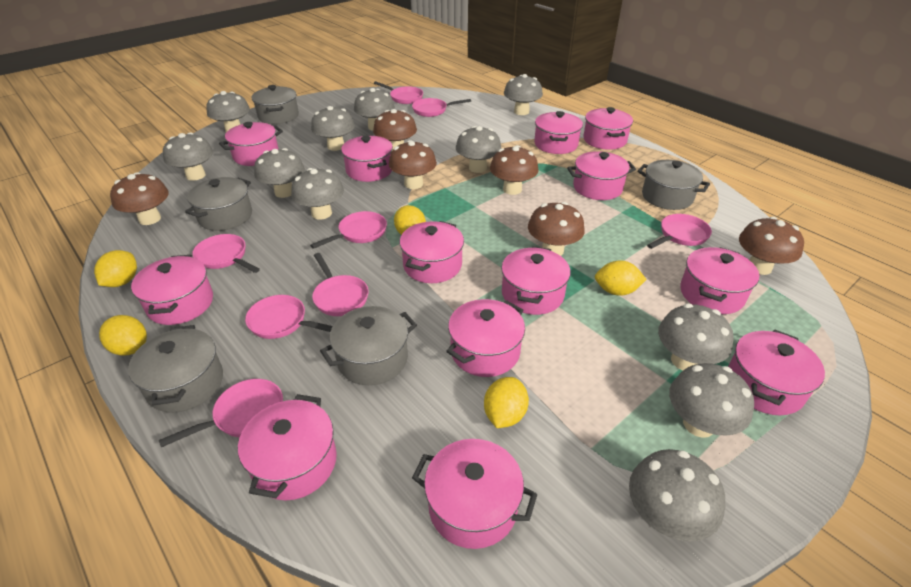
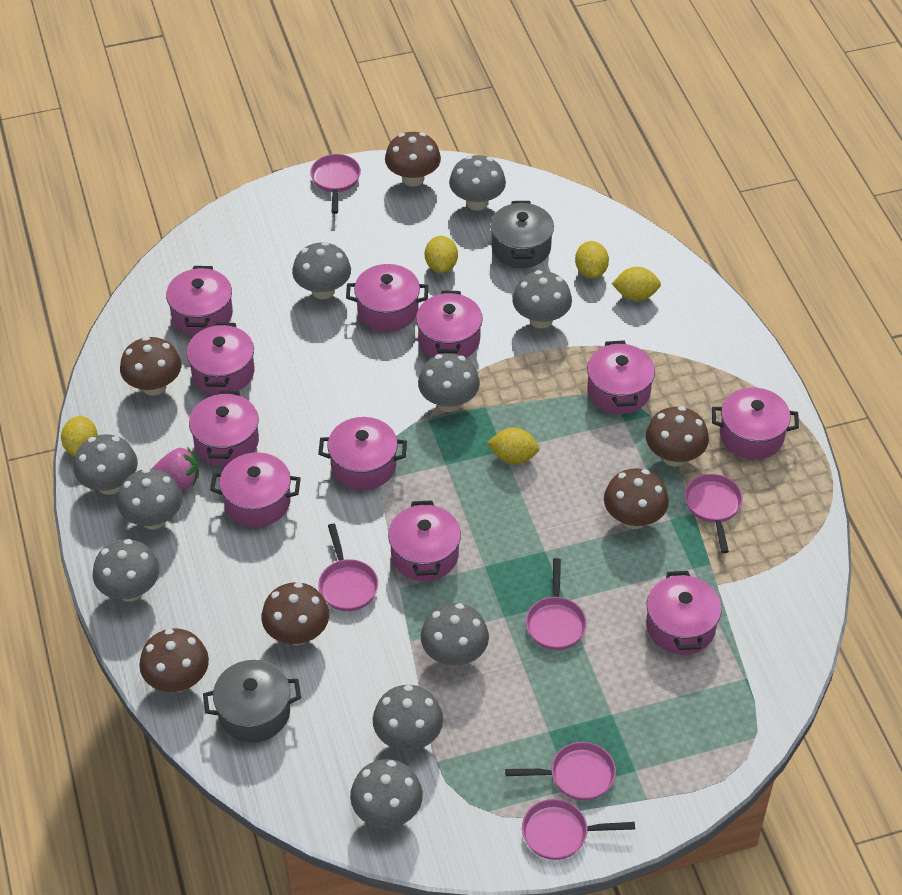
grey mushroom: 11 -> 10
grey pot: 5 -> 2
pink pan: 8 -> 6
pink pot: 13 -> 11
pink strawberry: 0 -> 1

